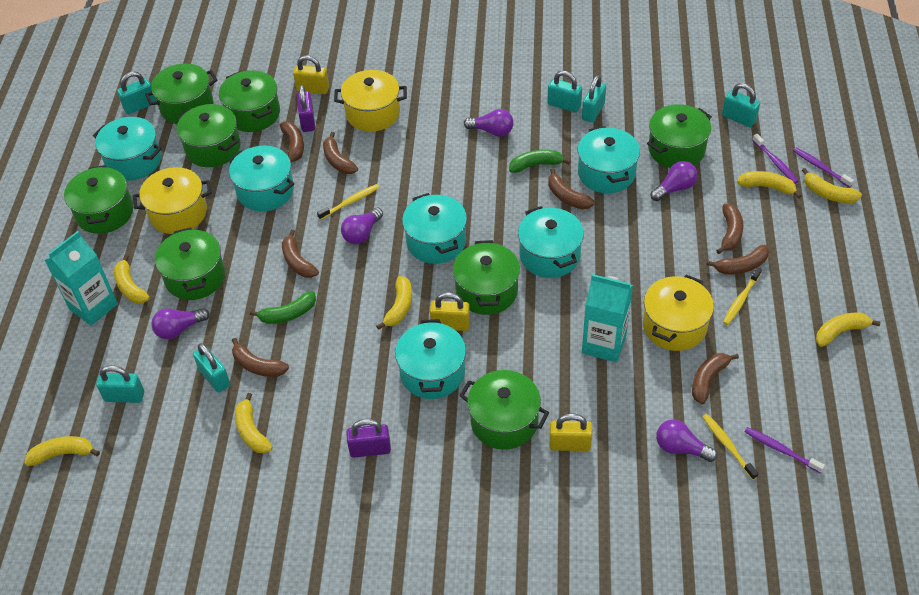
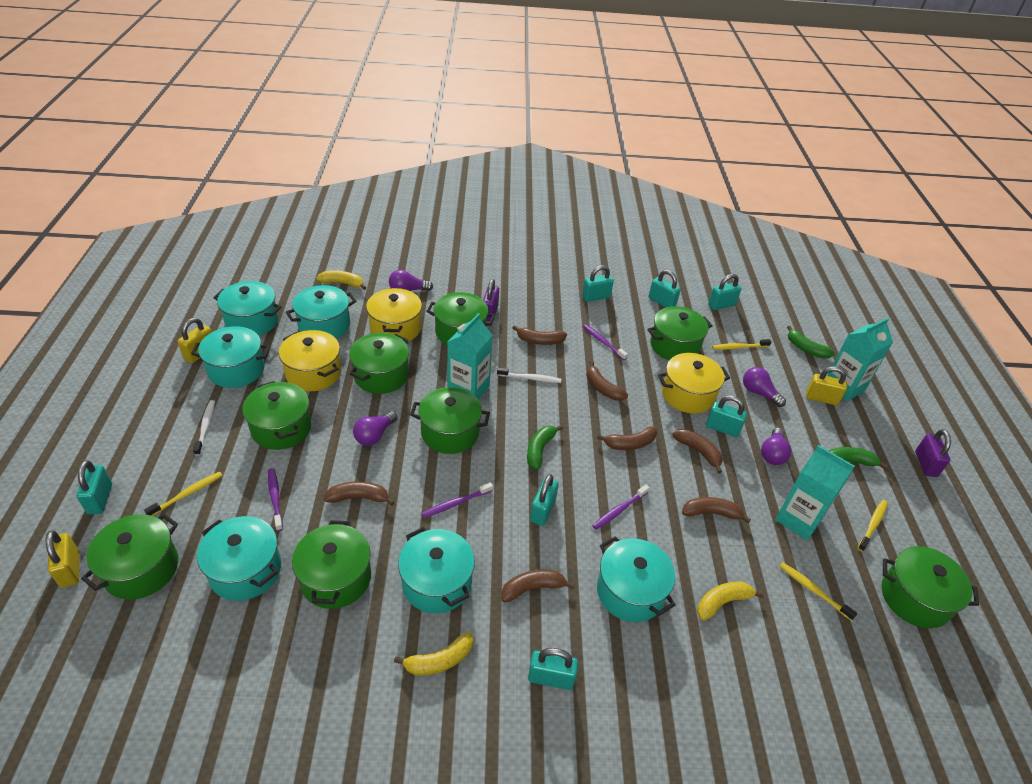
brown banana: 8 -> 7
green banana: 2 -> 3
purple light bulb: 5 -> 4
purple toothbrush: 3 -> 4
turquoise carton: 2 -> 3
turquoise padlock: 6 -> 7
white toothbrush: 0 -> 2
yellow banana: 7 -> 3
yellow toothbrush: 3 -> 4

